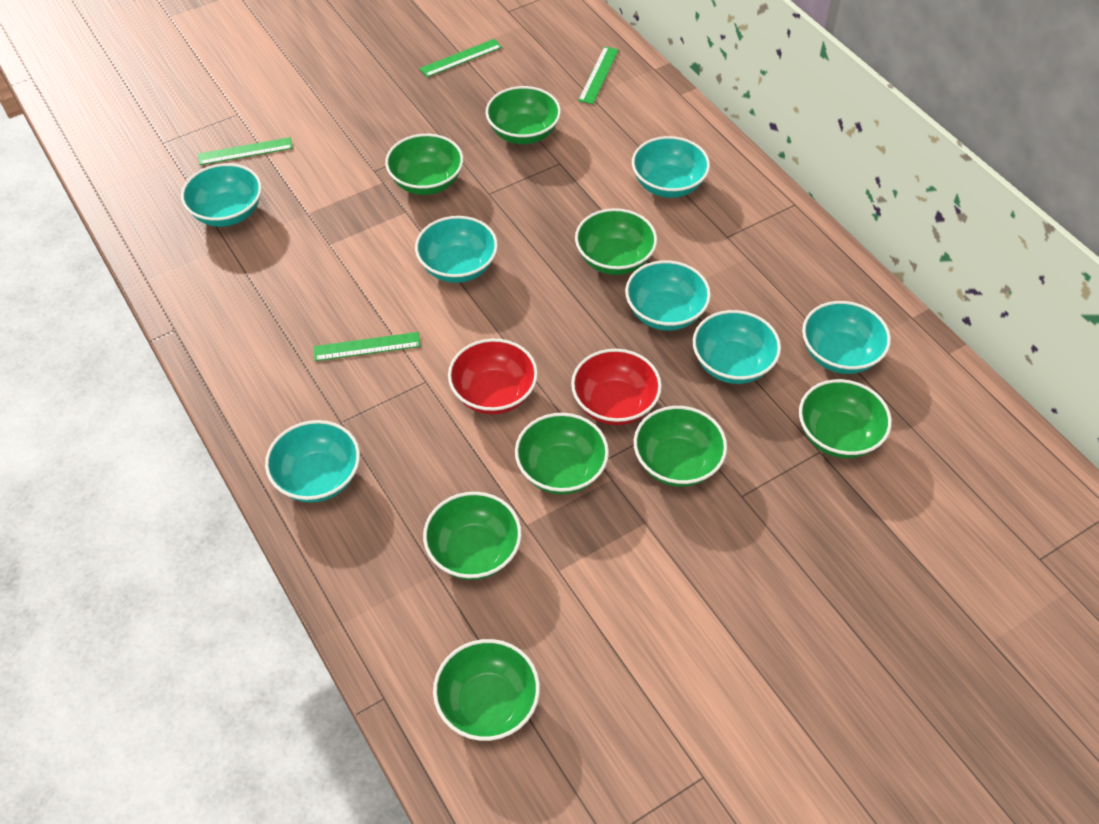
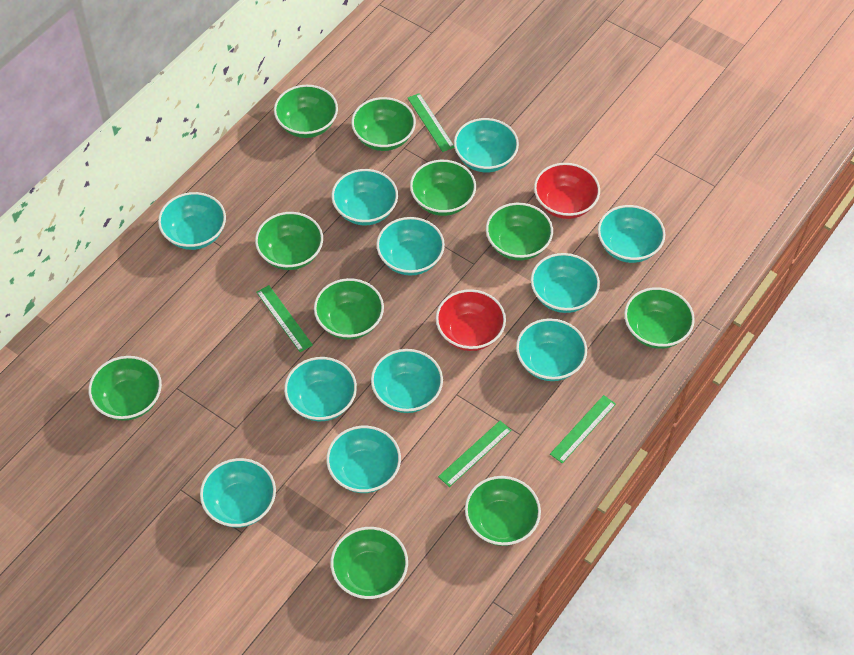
green bowl: 8 -> 10
turquoise bowl: 7 -> 11

